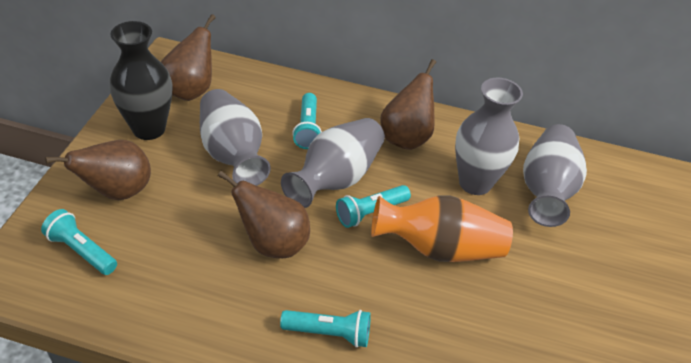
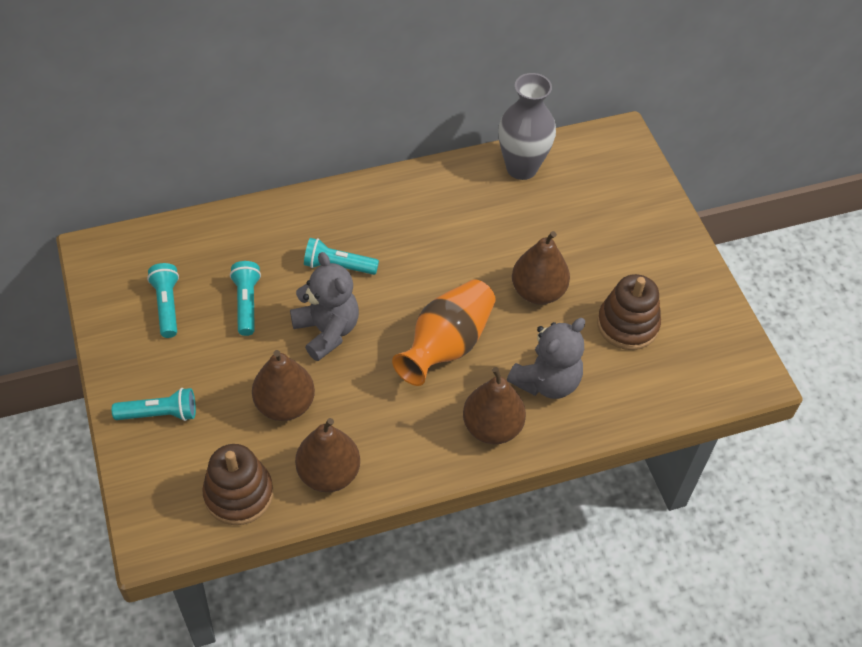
black vase: 1 -> 0
brown stacking toy: 0 -> 2
grey teddy bear: 0 -> 2
grey vase: 4 -> 1

